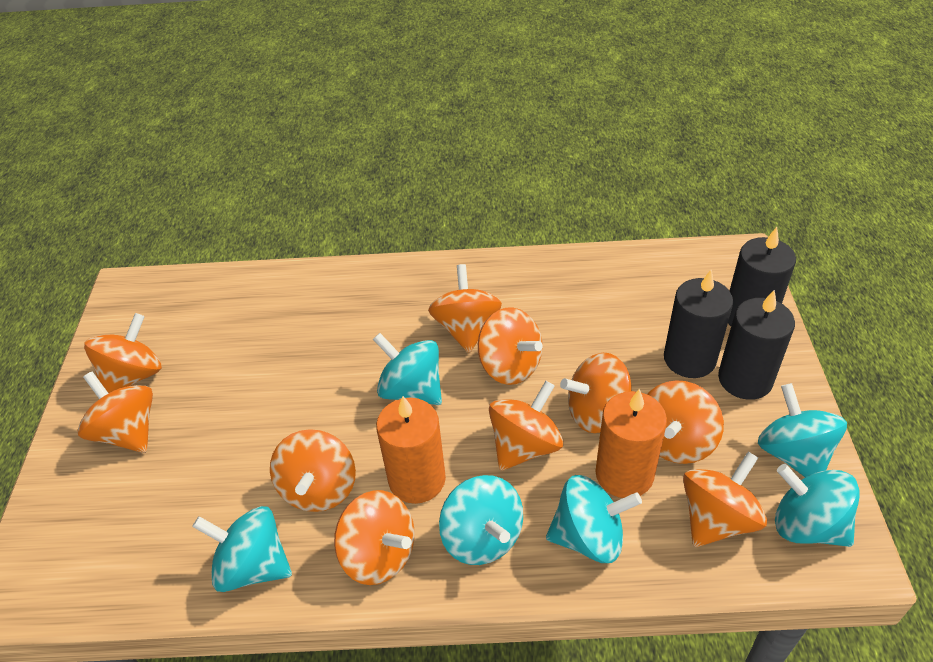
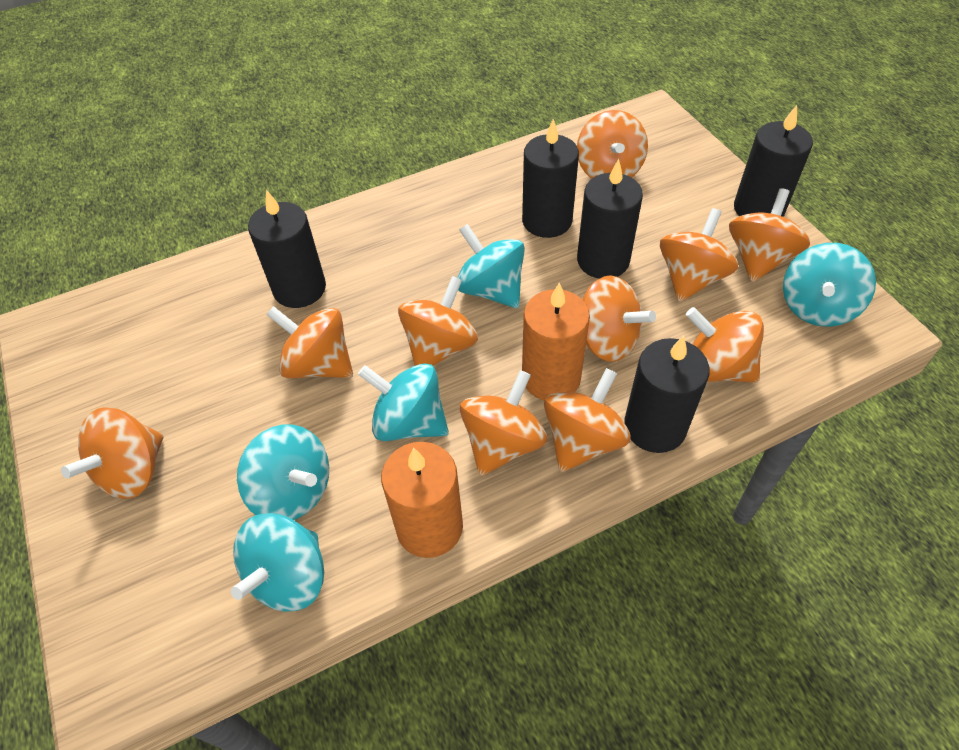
black candle: 3 -> 5
turquoise spinning top: 6 -> 5

